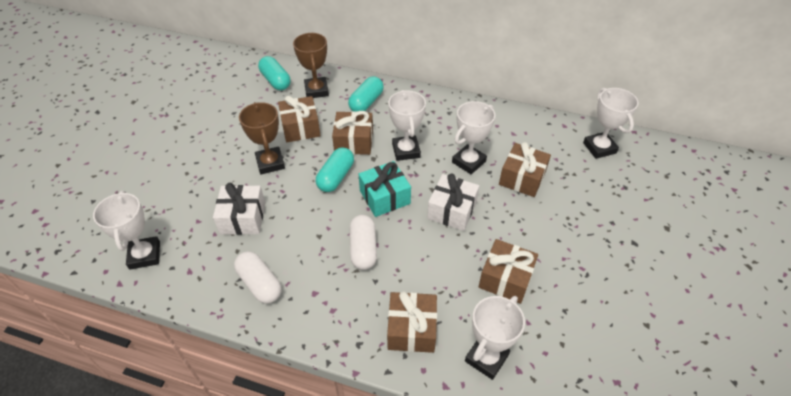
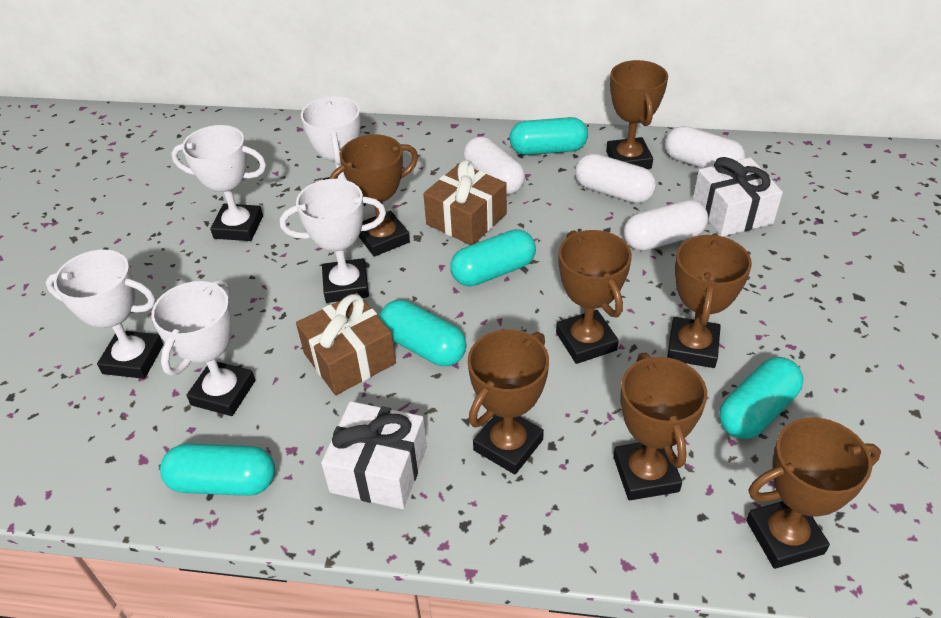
brown gift: 5 -> 2
brown trophy: 2 -> 7
turquoise capsule: 3 -> 5
turquoise gift: 1 -> 0
white capsule: 2 -> 4

